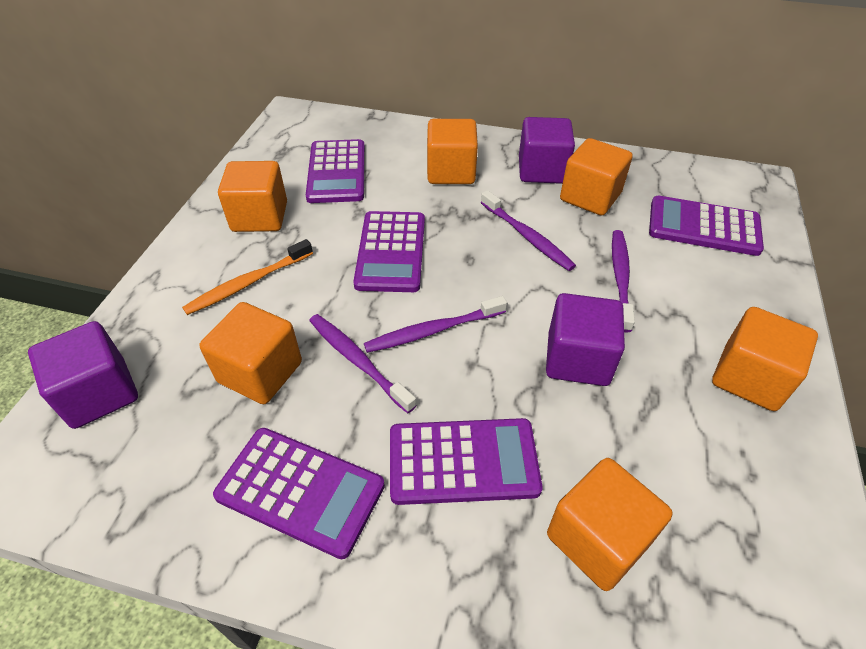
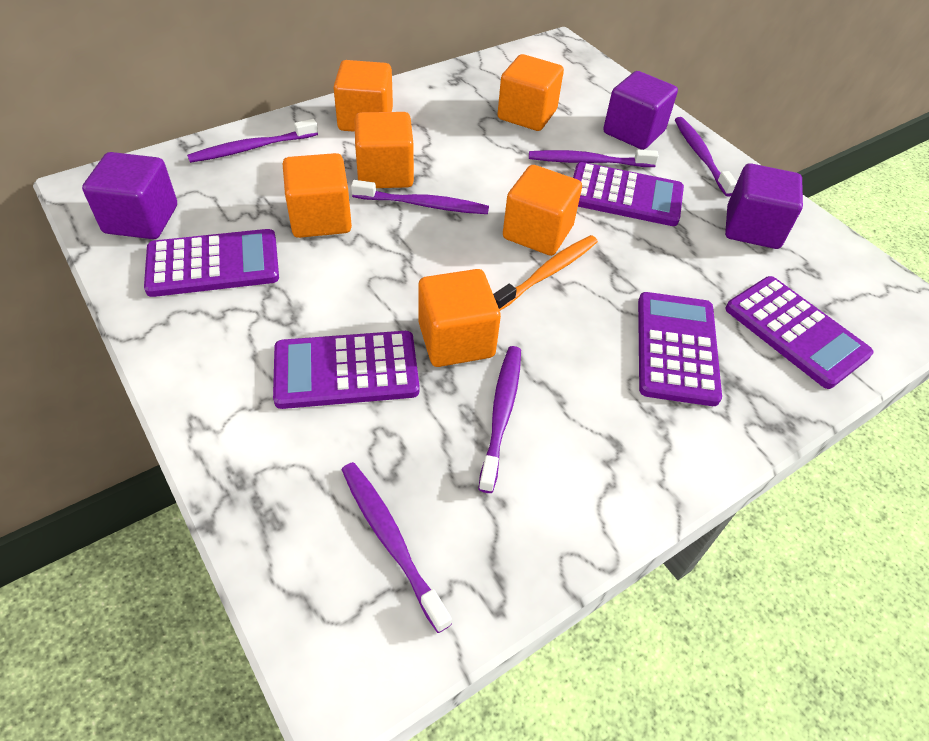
purple toothbrush: 4 -> 6

